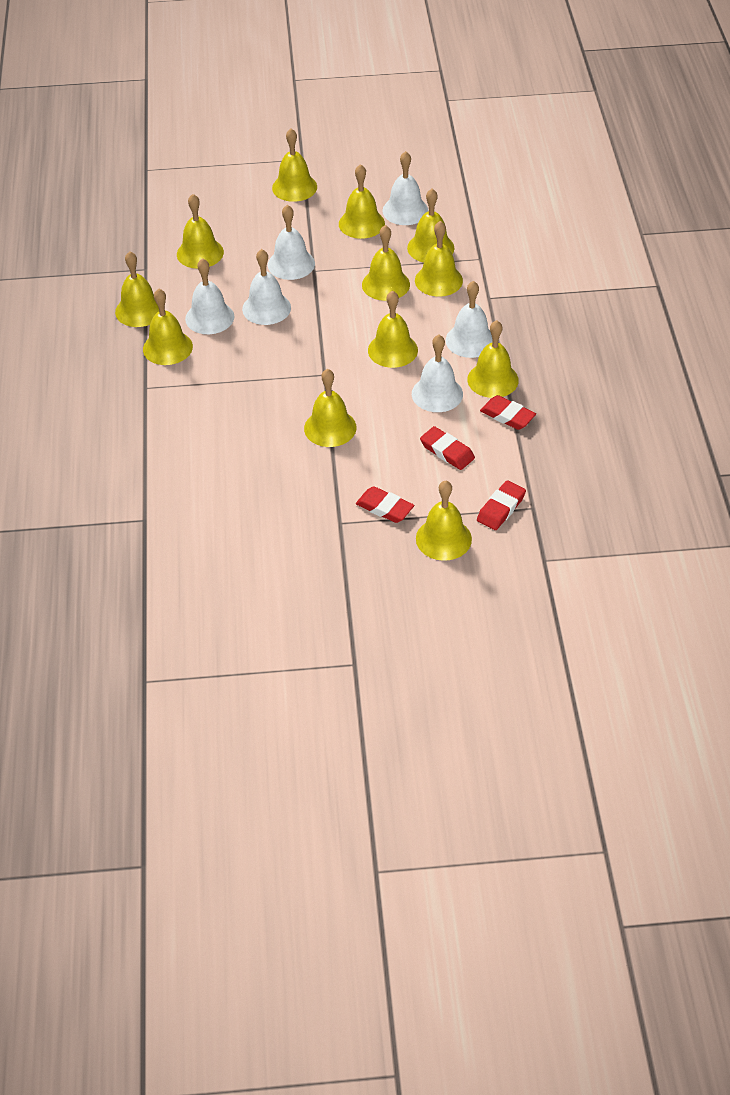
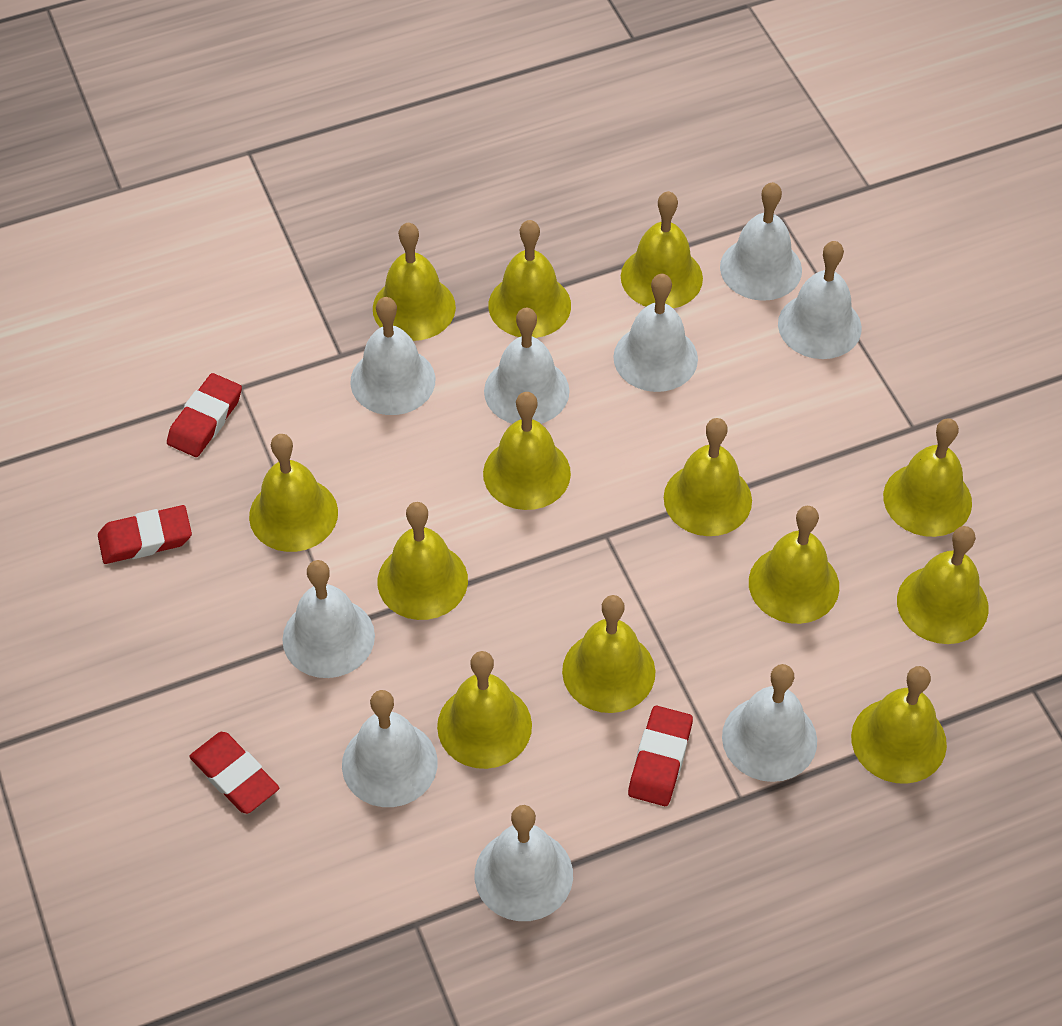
white bell: 6 -> 9
yellow bell: 12 -> 13

